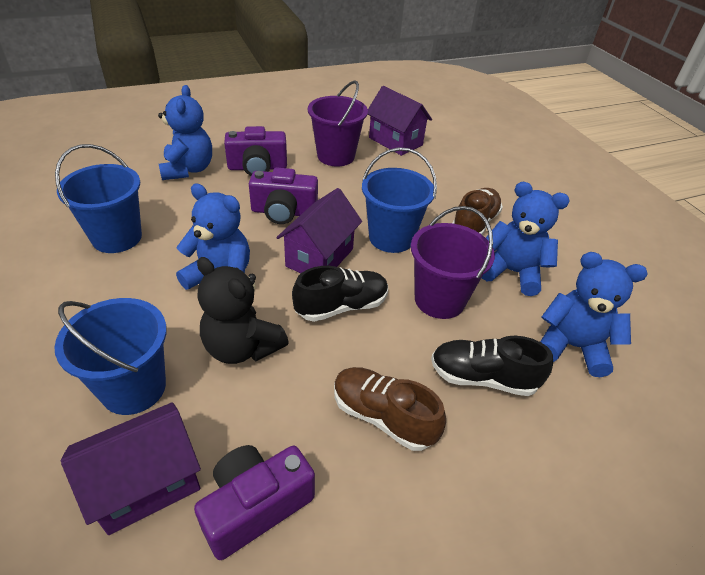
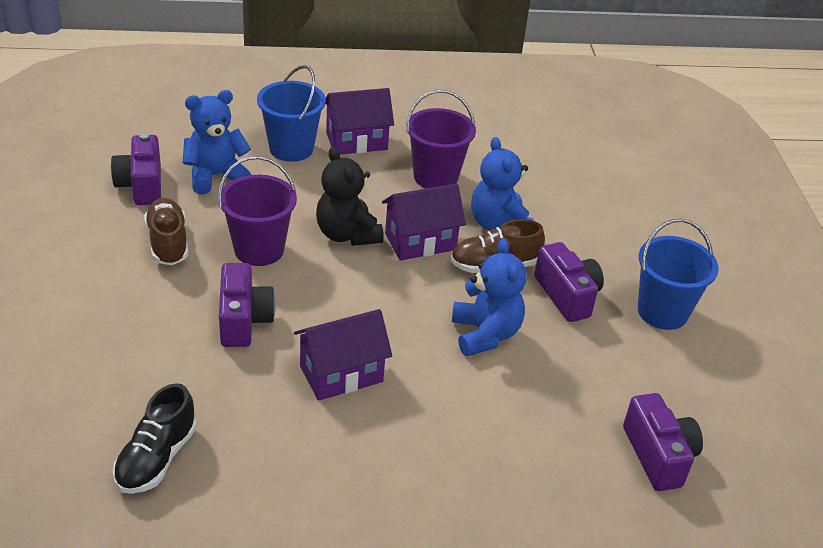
black shoe: 2 -> 1
blue bucket: 3 -> 2
blue teddy bear: 4 -> 3
purple camera: 3 -> 4

